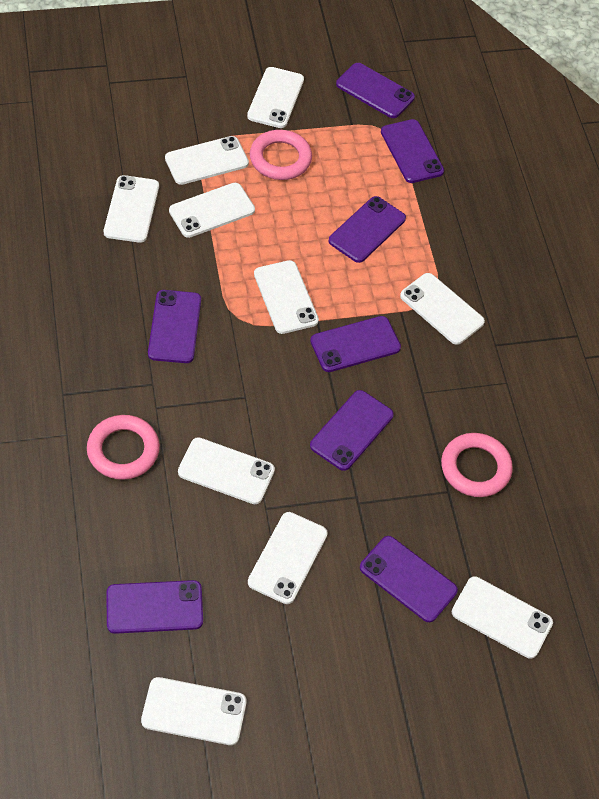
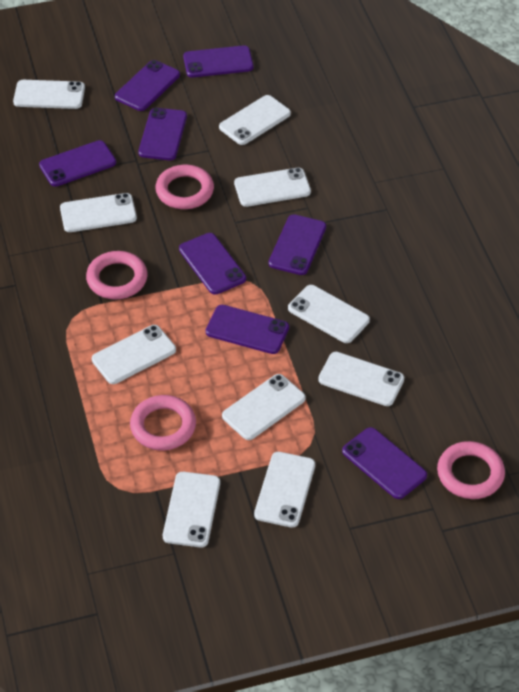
pink ring: 3 -> 4

